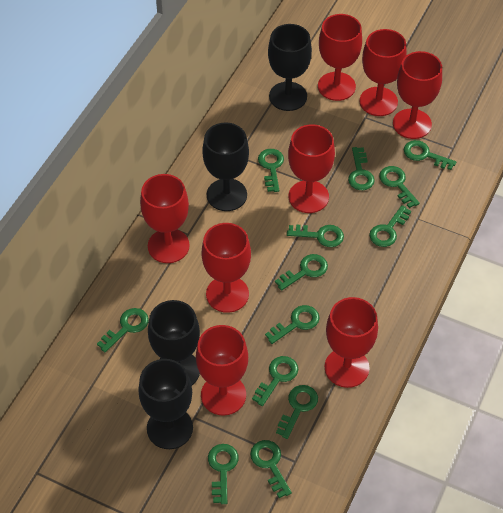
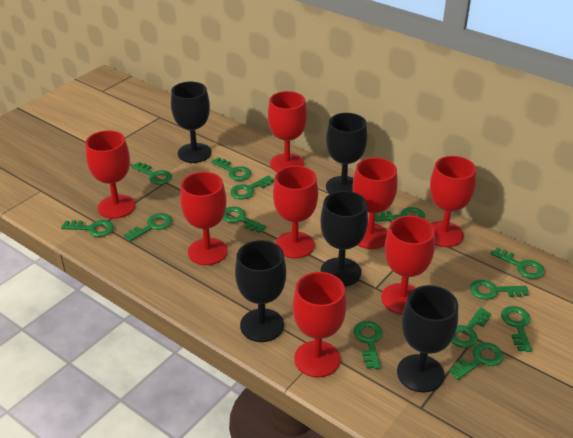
black goblet: 4 -> 5

